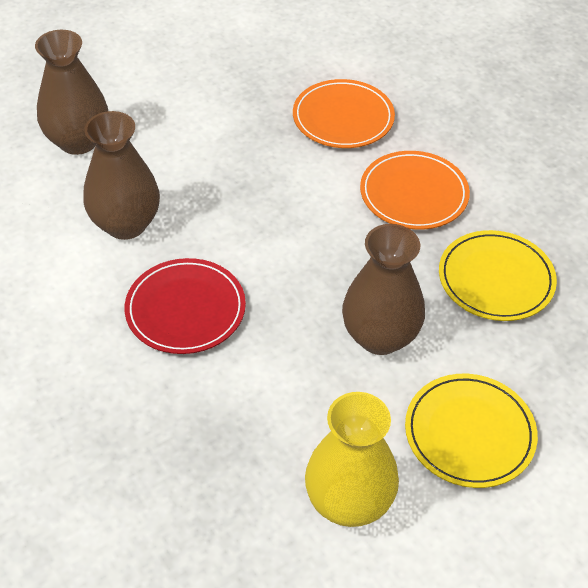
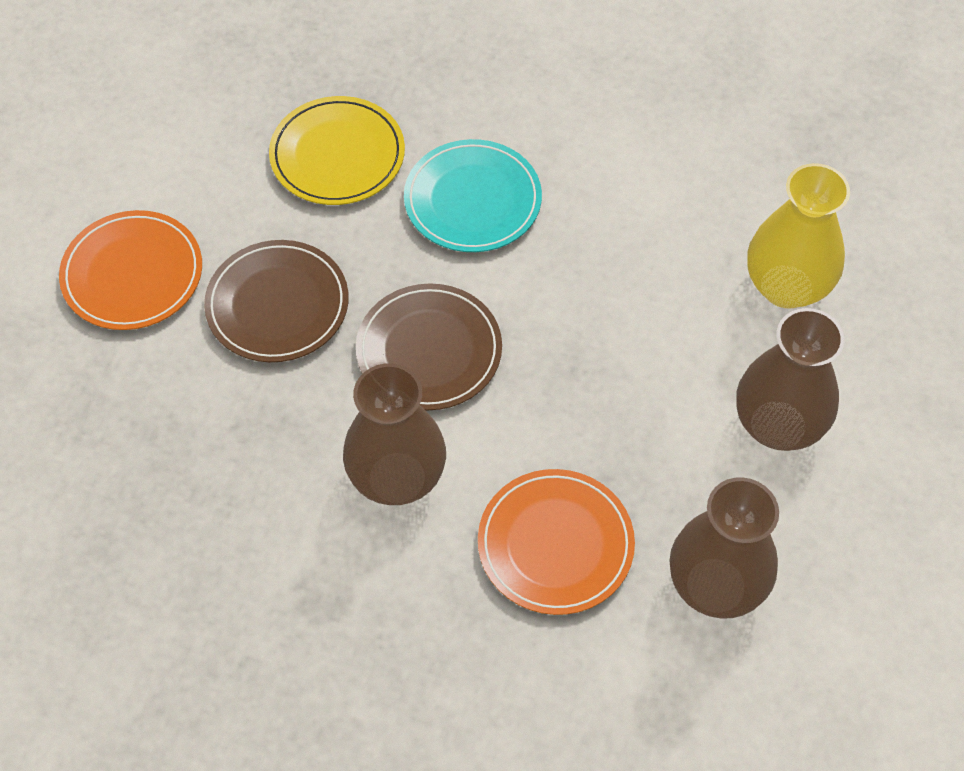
brown plate: 0 -> 2
red plate: 1 -> 0
turquoise plate: 0 -> 1
yellow plate: 2 -> 1

